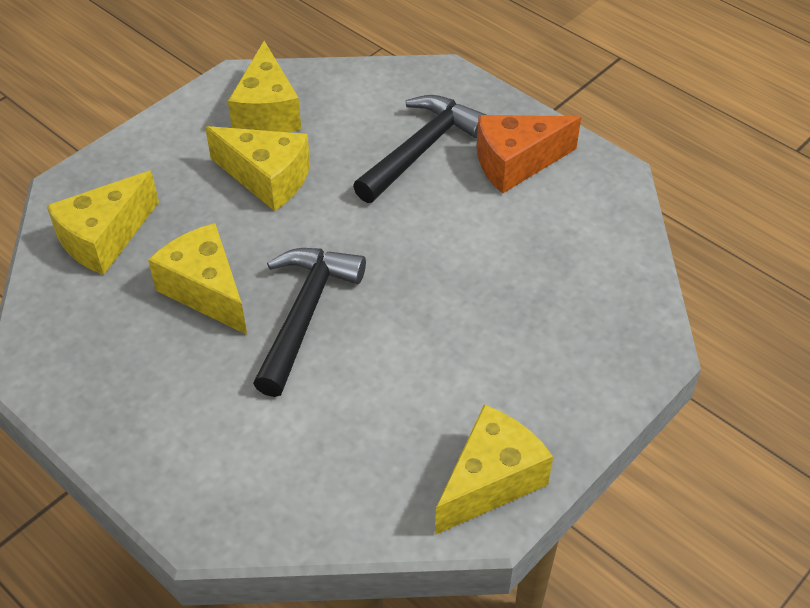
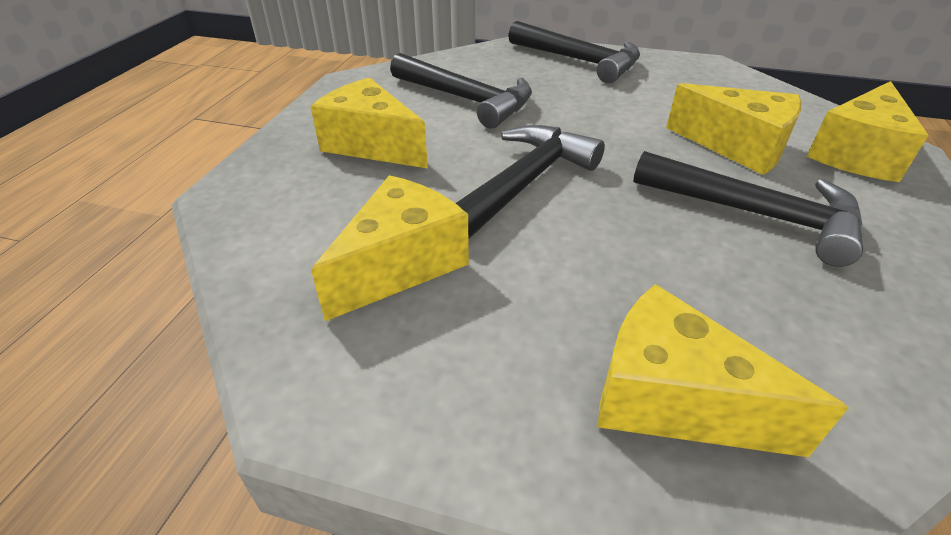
black hammer: 2 -> 4
orange cheese: 1 -> 0

